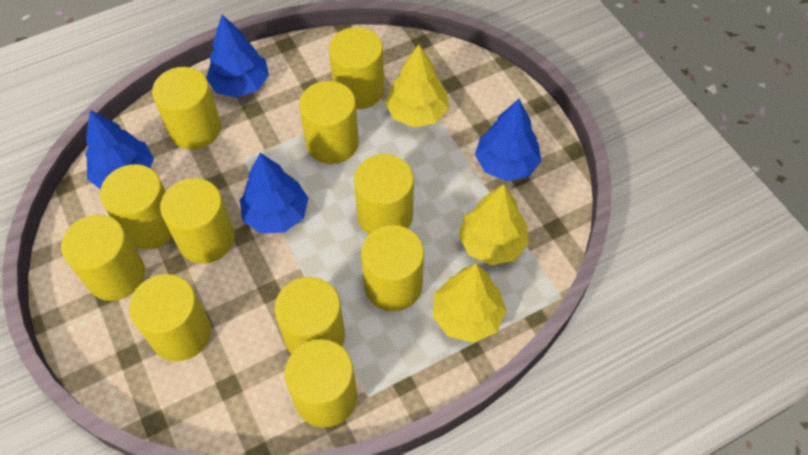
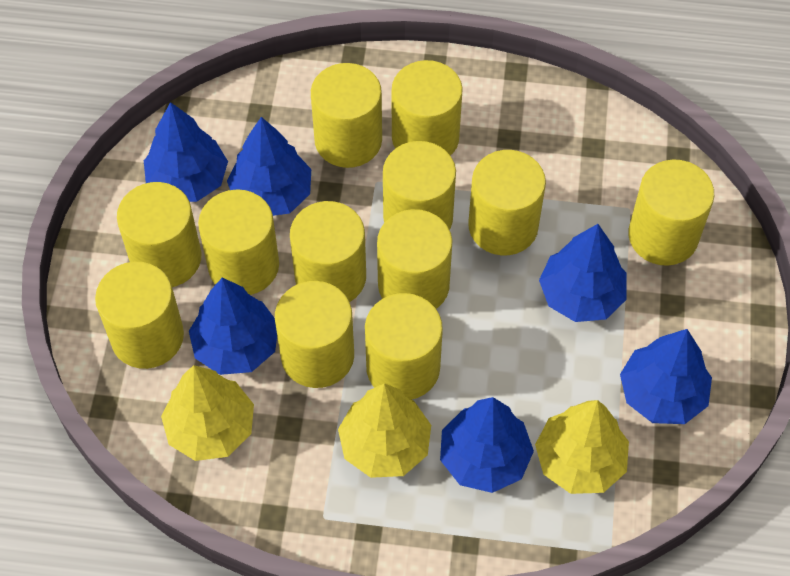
blue tree: 4 -> 6
yellow cylinder: 11 -> 12

